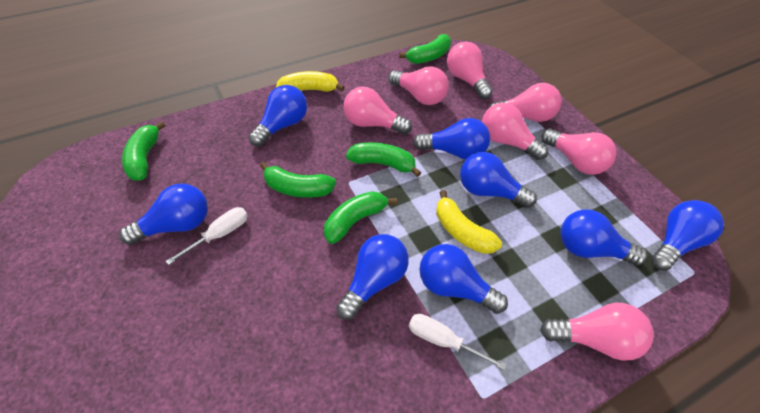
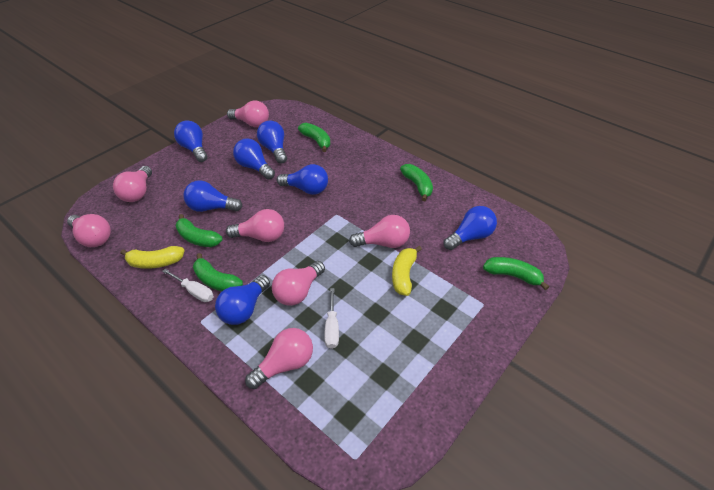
blue light bulb: 8 -> 7

